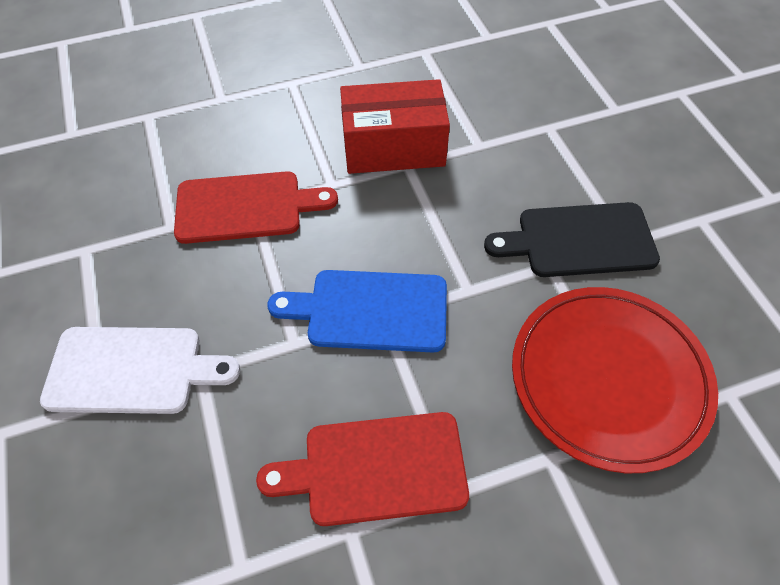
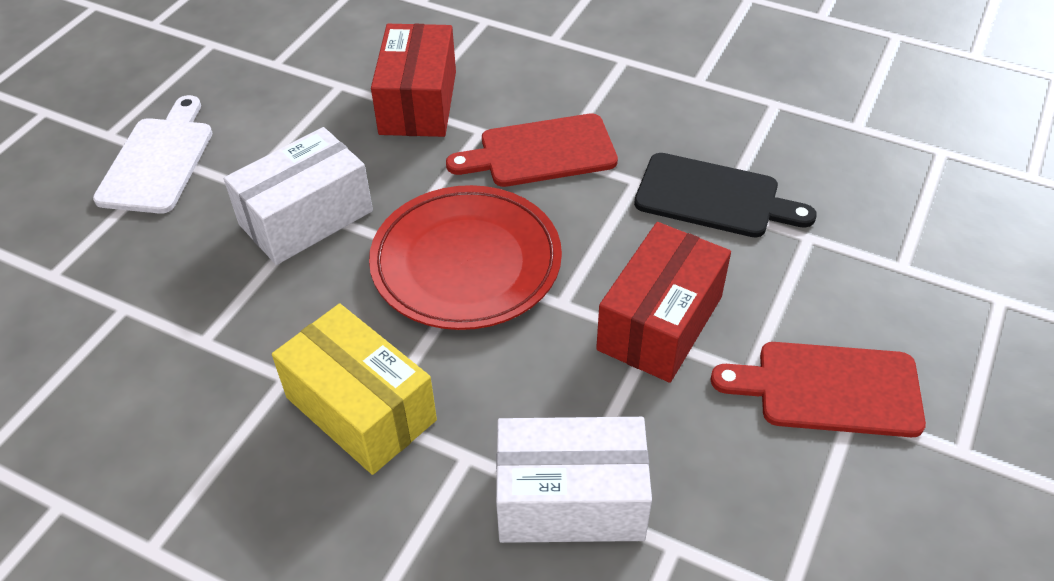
blue cutting board: 1 -> 0
red box: 1 -> 2
white box: 0 -> 2
yellow box: 0 -> 1

